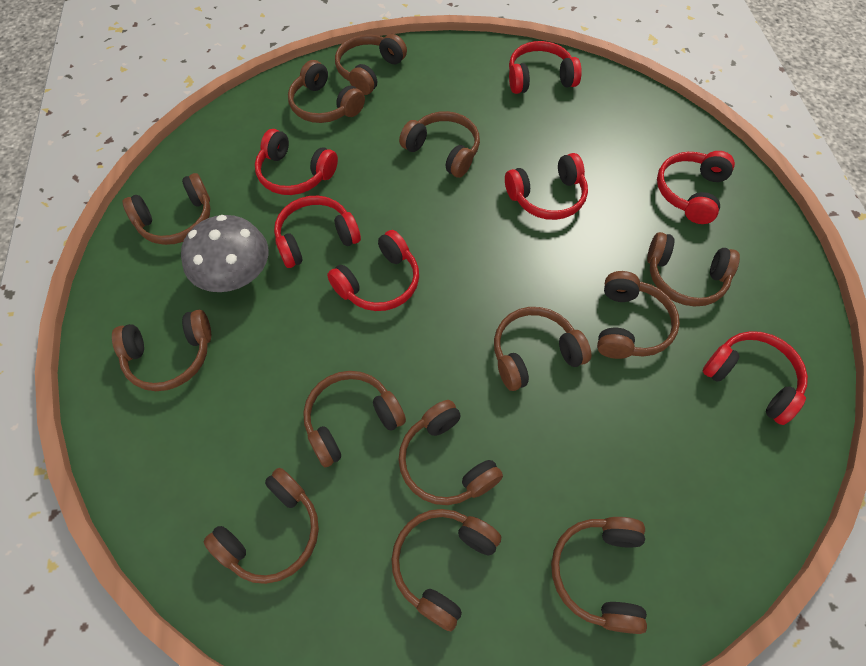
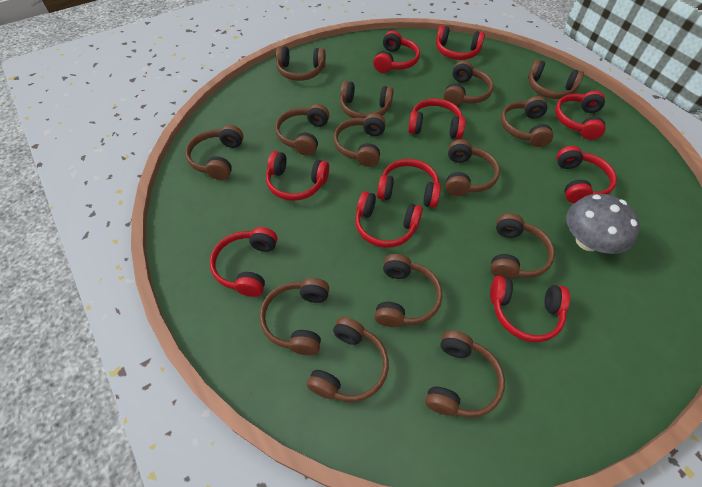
brown headphones: 13 -> 14
red headphones: 7 -> 10

